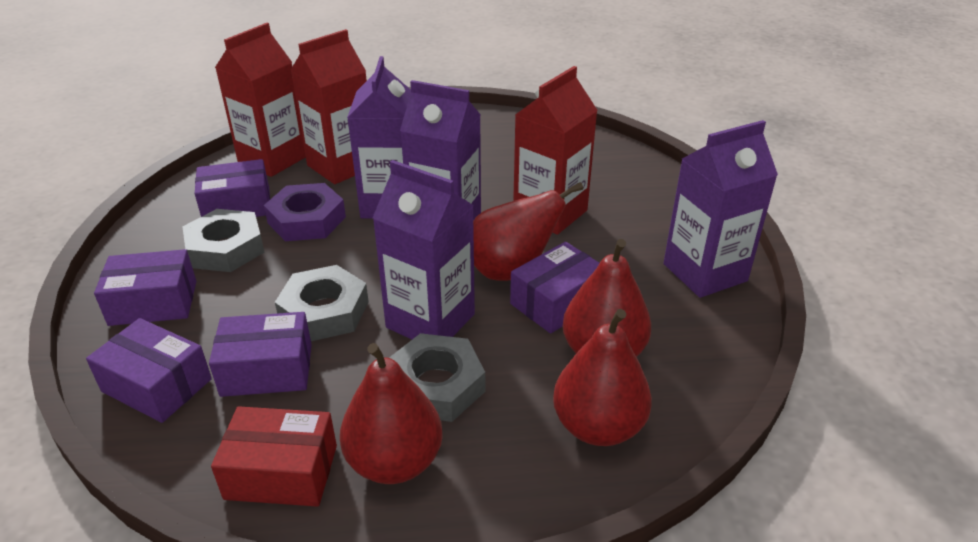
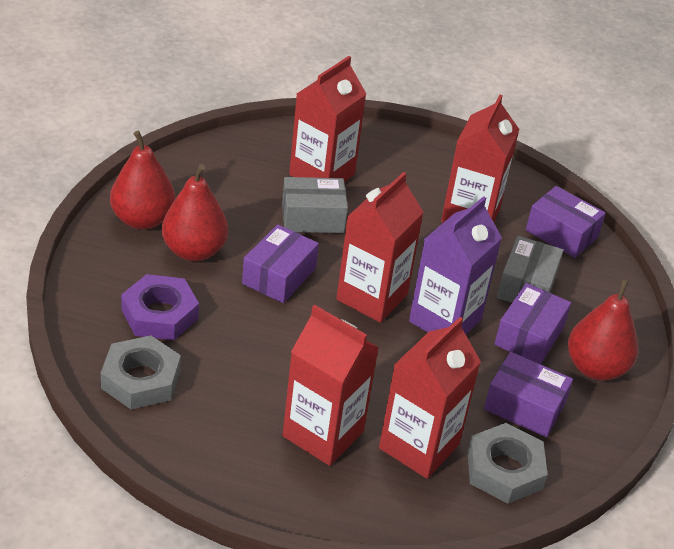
grey box: 0 -> 2
grey nut: 3 -> 2
purple box: 5 -> 4
purple carton: 4 -> 1
red box: 1 -> 0
red carton: 3 -> 5
red pear: 4 -> 3

